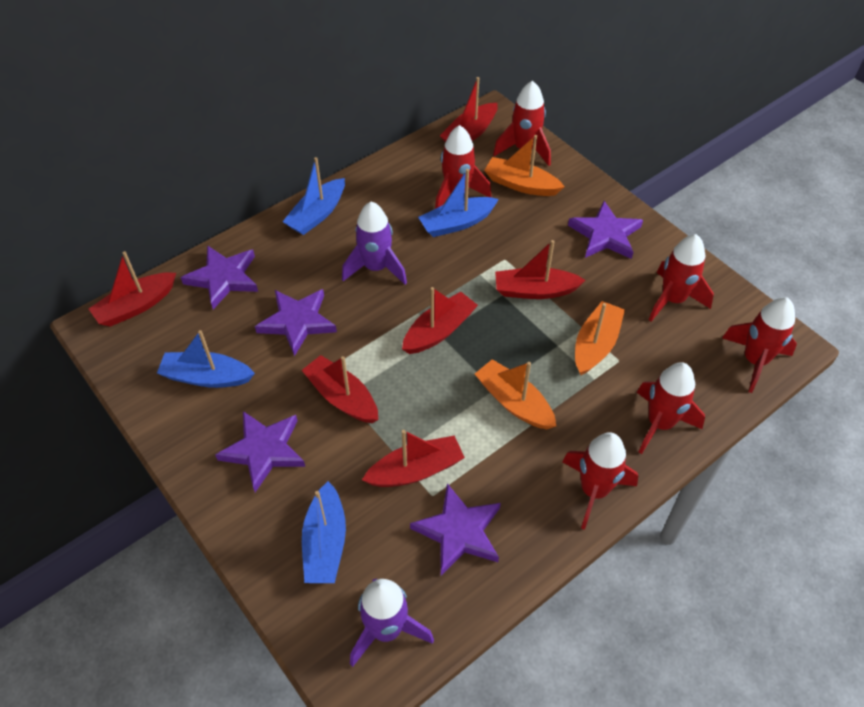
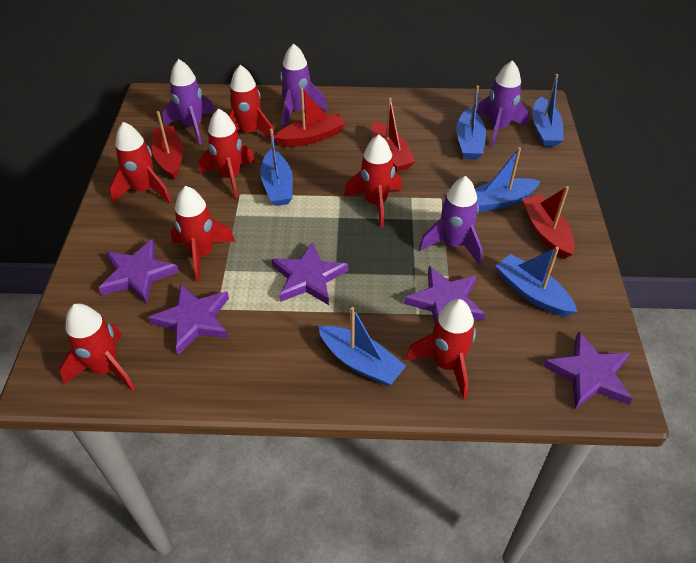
blue boat: 4 -> 6
orange boat: 3 -> 0
purple rocket: 2 -> 4
red boat: 6 -> 4
red rocket: 6 -> 7

